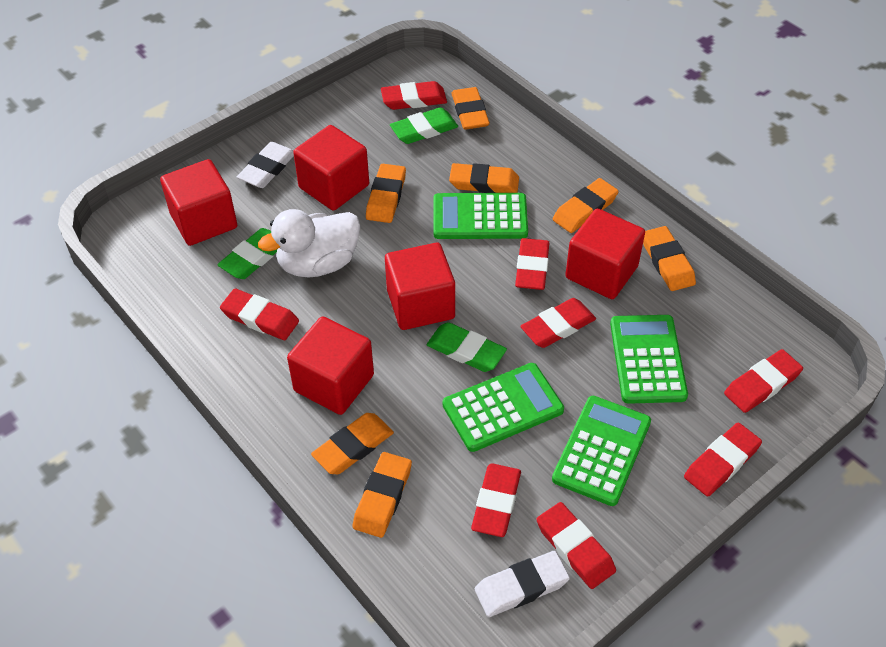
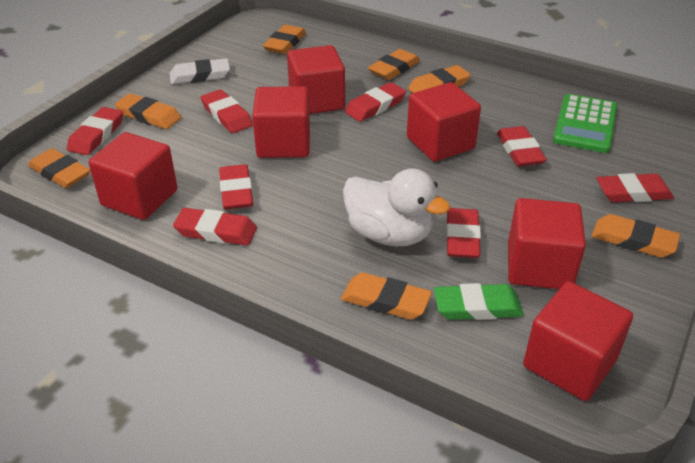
green calculator: 4 -> 1
green eraser: 3 -> 1
red cube: 5 -> 6
white eraser: 2 -> 1

